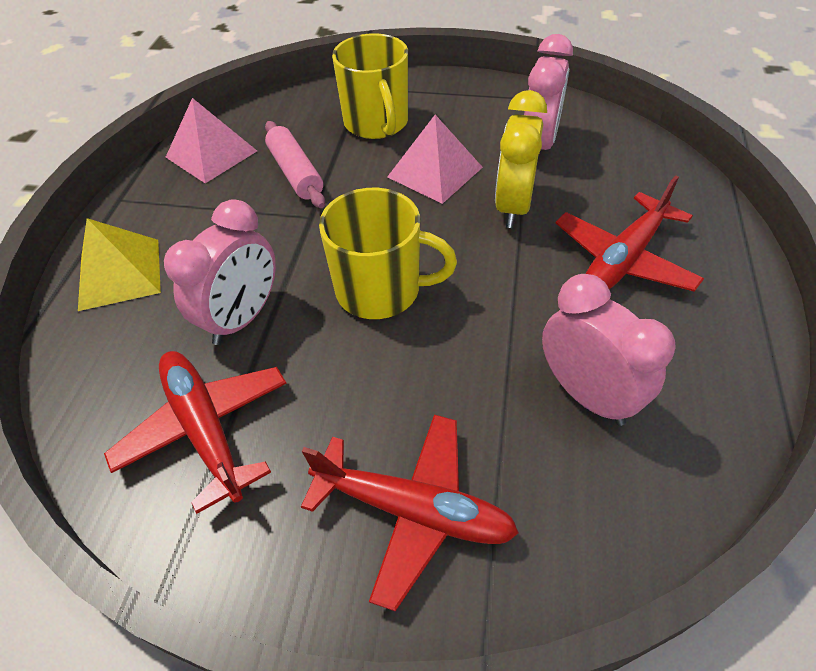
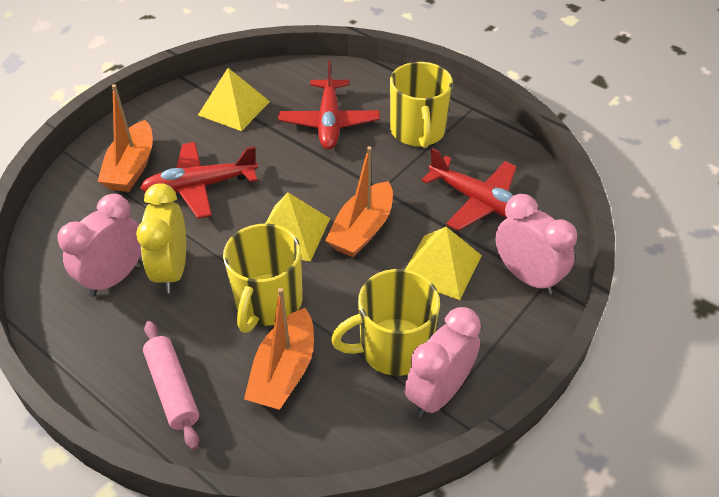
orange boat: 0 -> 3
pink pyramid: 2 -> 0
yellow mug: 2 -> 3
yellow pyramid: 1 -> 3

